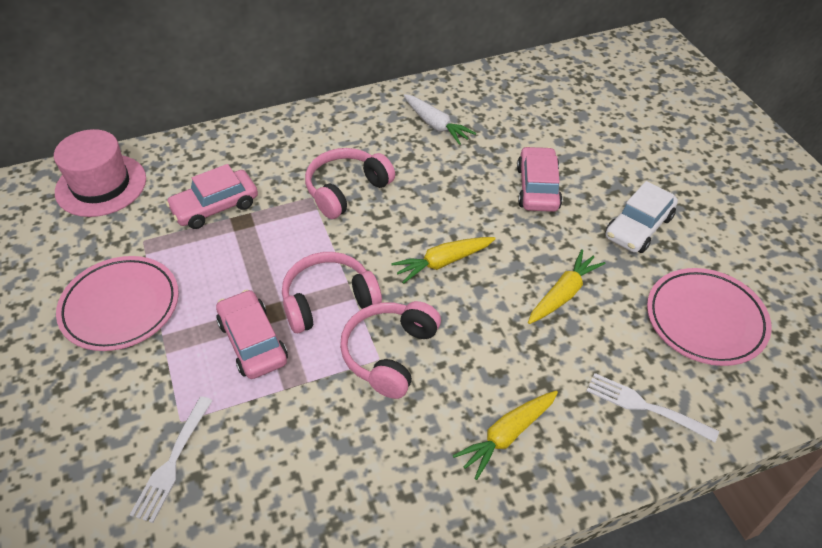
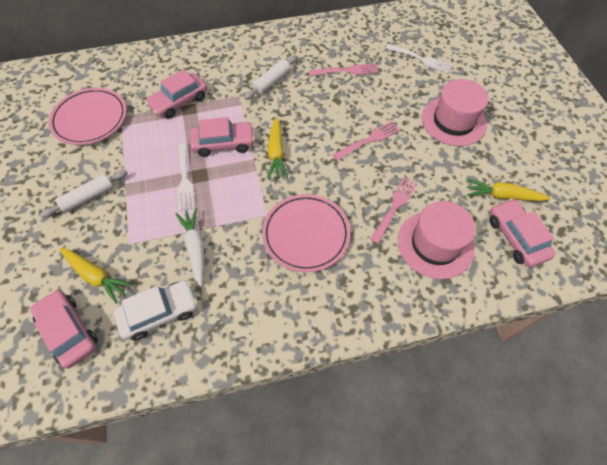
pink car: 3 -> 4
pink fork: 0 -> 3
pink hat: 1 -> 2
pink headphones: 3 -> 0
white rolling pin: 0 -> 2

